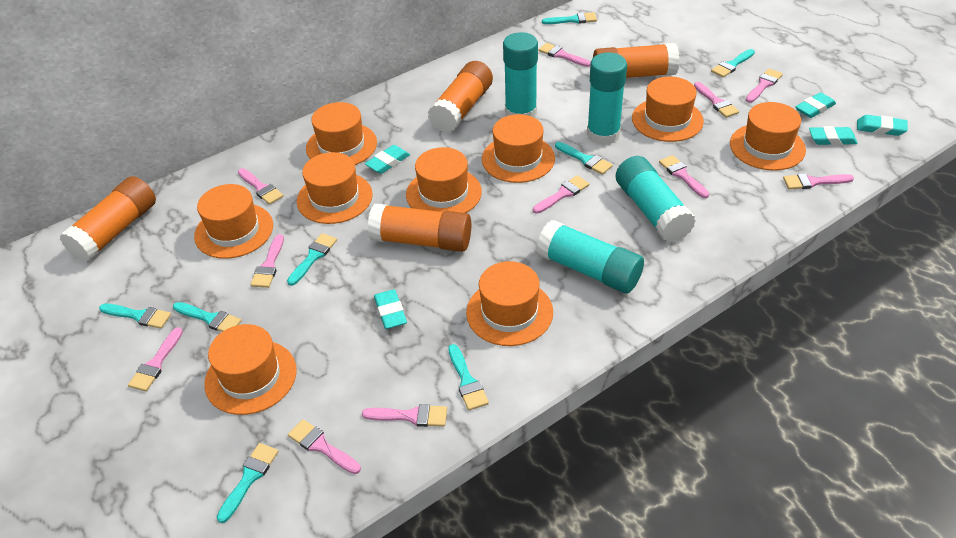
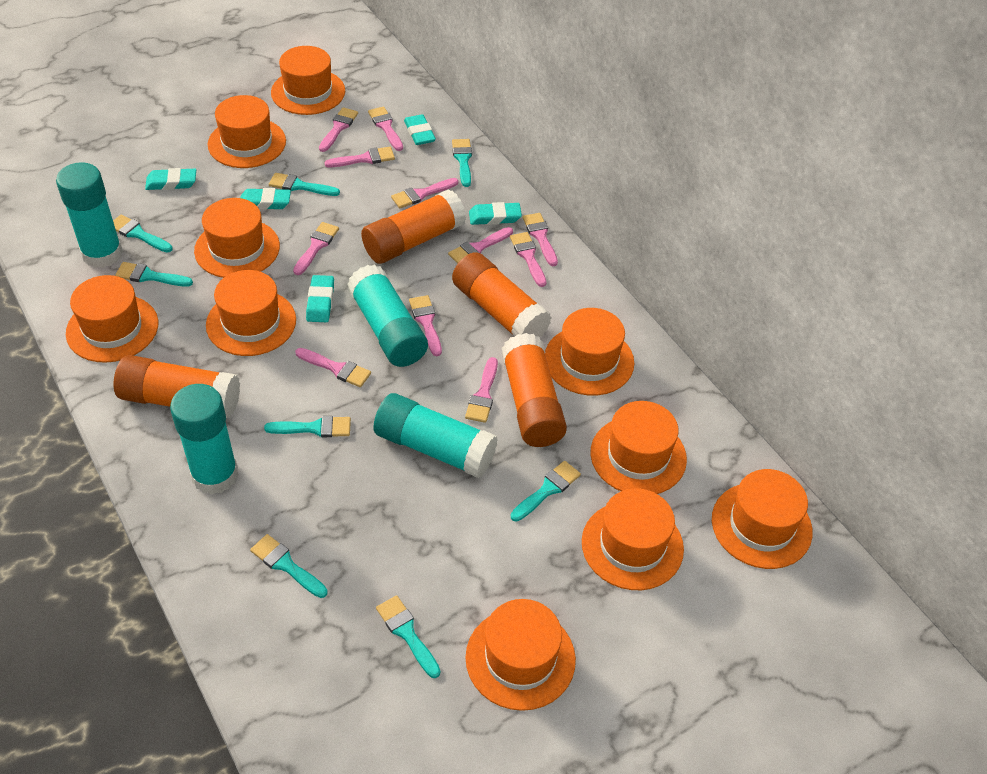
orange hat: 9 -> 10

